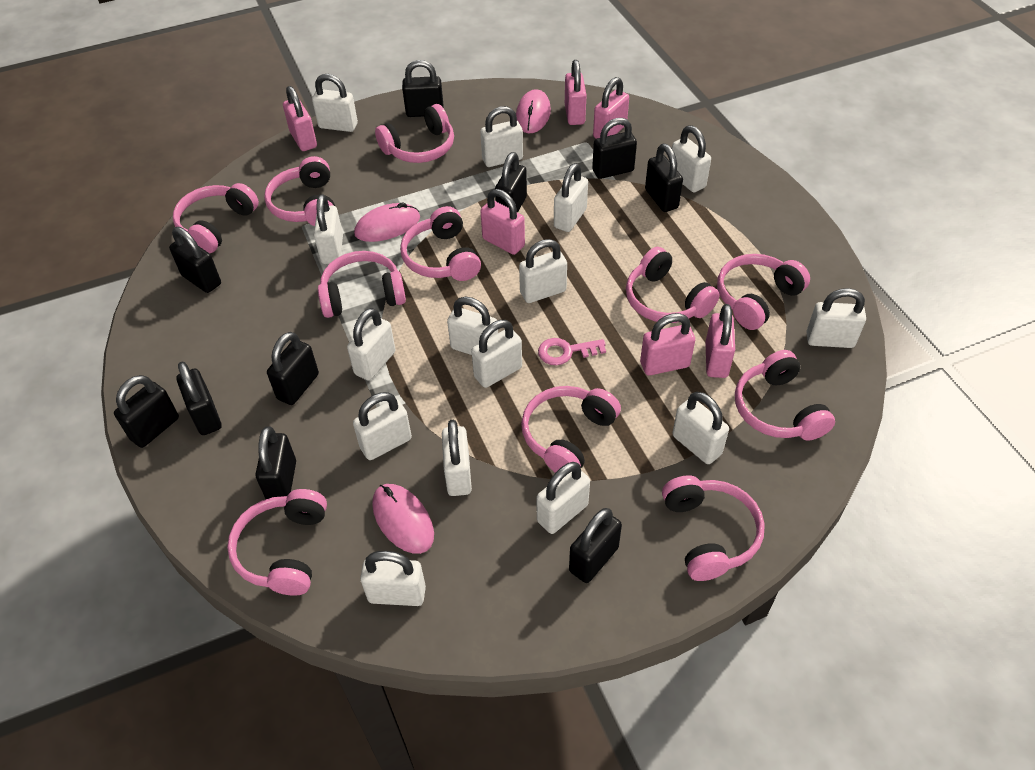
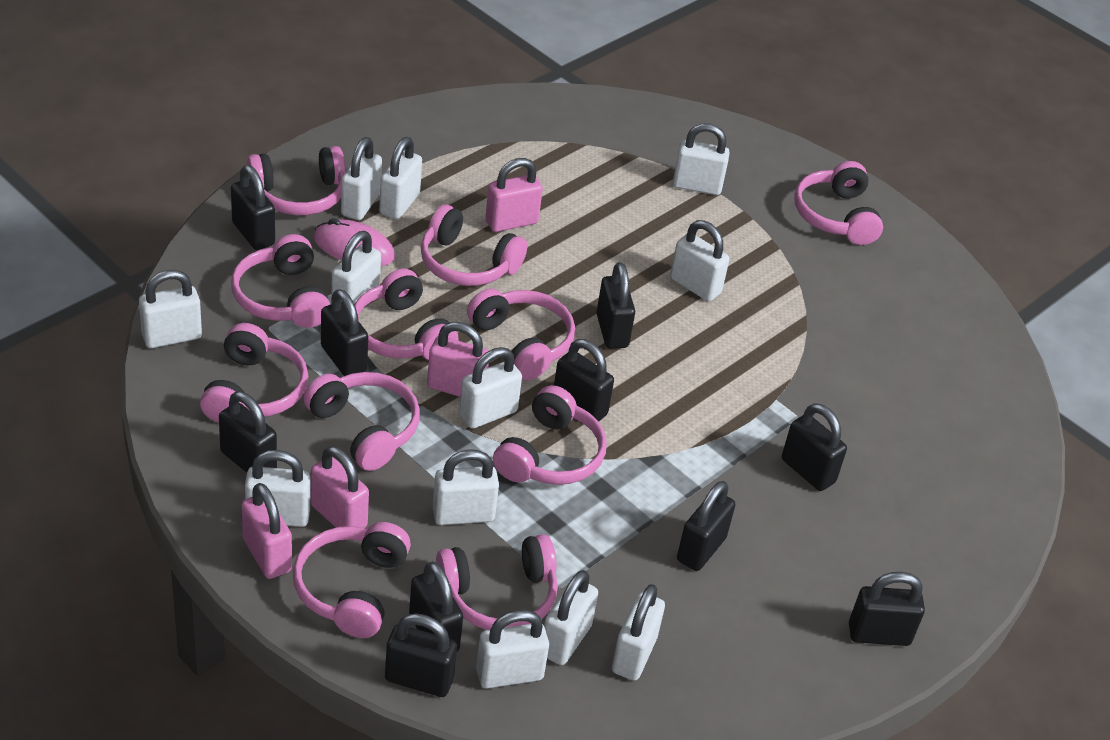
pink key: 1 -> 0
pink mouse: 3 -> 1
pink padlock: 6 -> 4
white padlock: 15 -> 12

